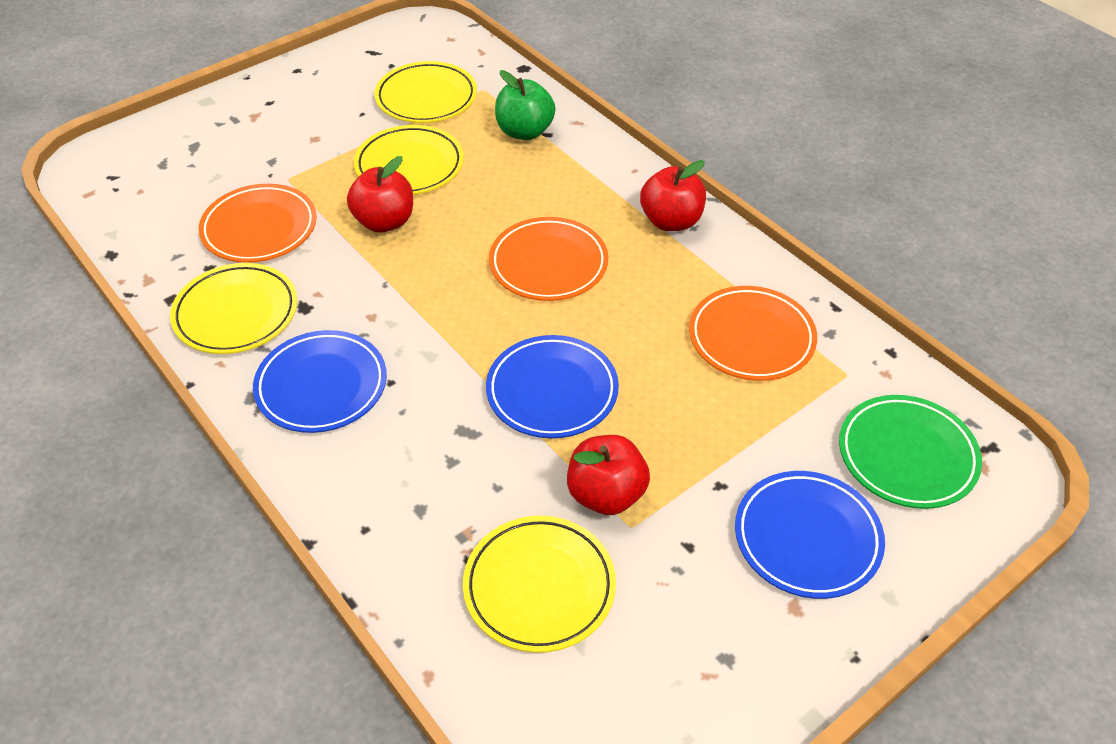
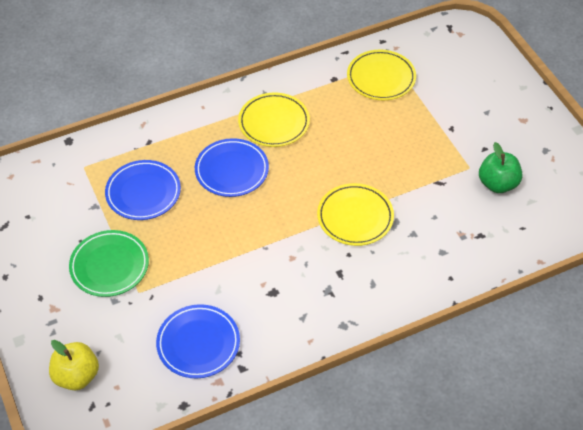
orange plate: 3 -> 0
red apple: 3 -> 0
yellow apple: 0 -> 1
yellow plate: 4 -> 3

